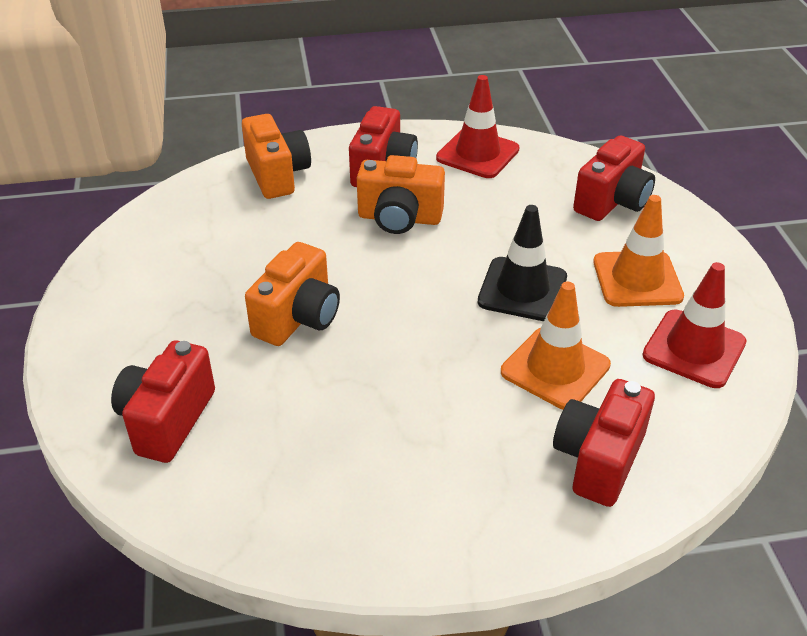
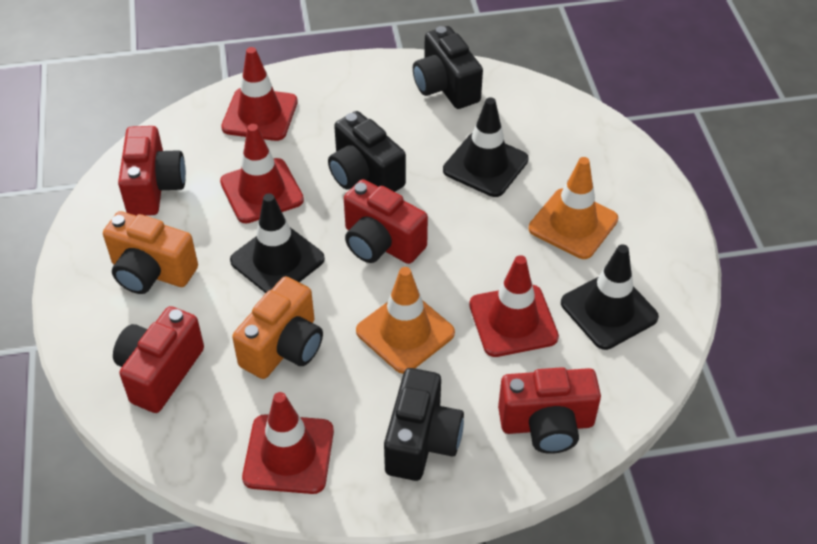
black camera: 0 -> 3
black traffic cone: 1 -> 3
orange camera: 3 -> 2
red traffic cone: 2 -> 4

